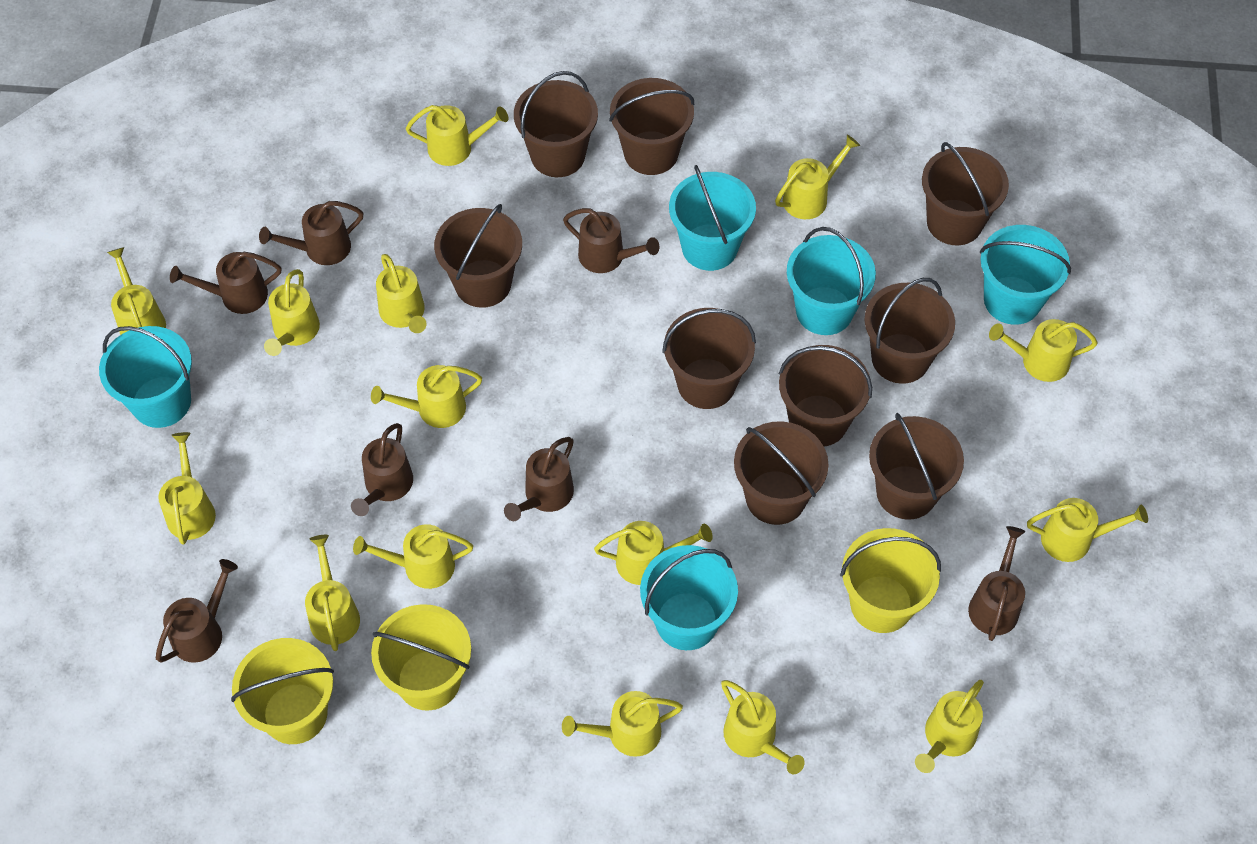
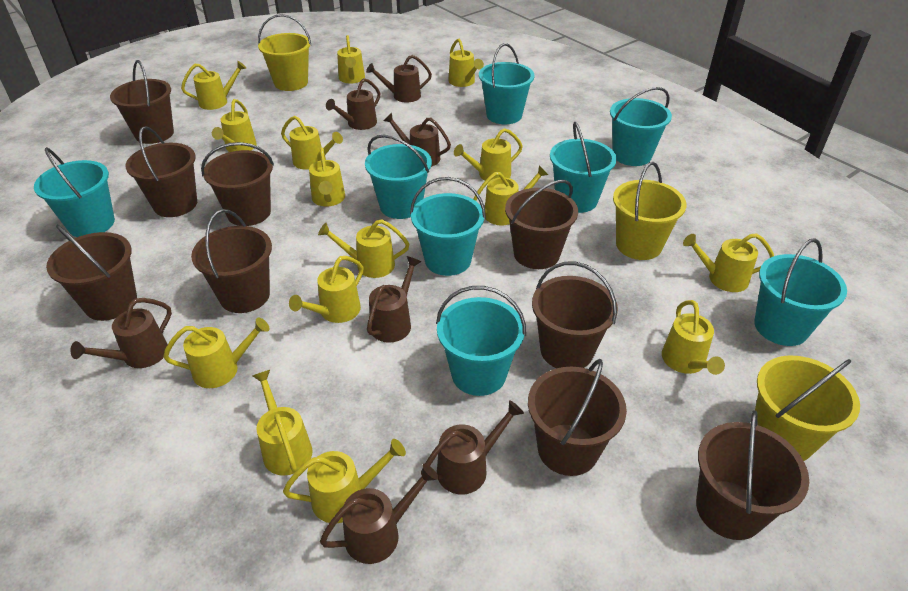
turquoise bucket: 5 -> 8

